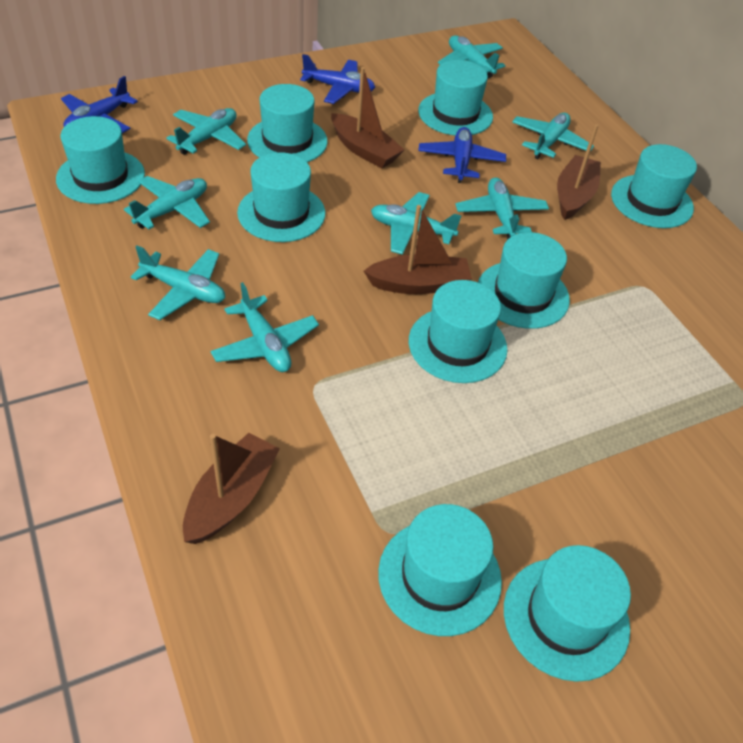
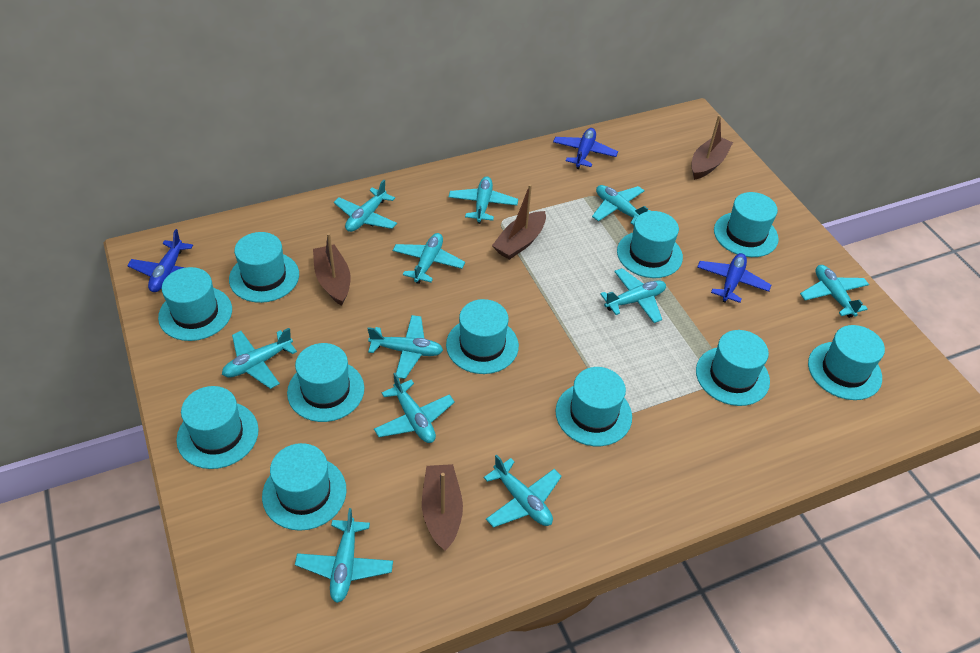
turquoise hat: 9 -> 11
turquoise plane: 8 -> 11

